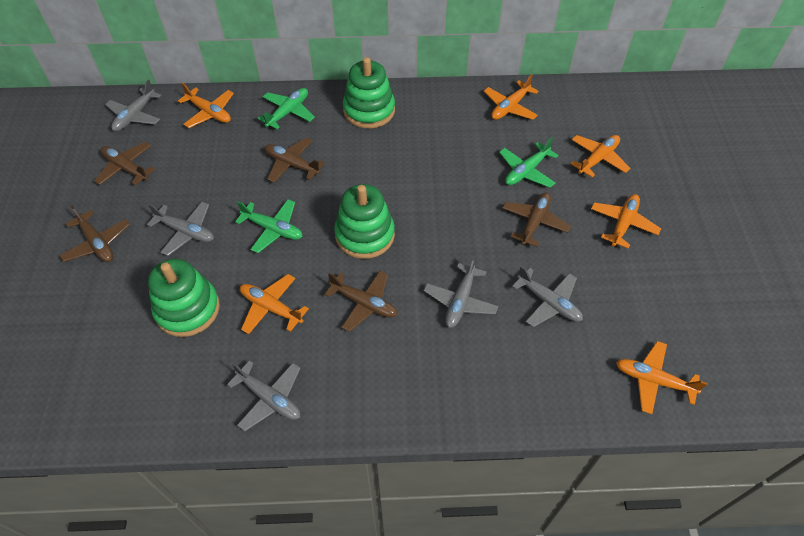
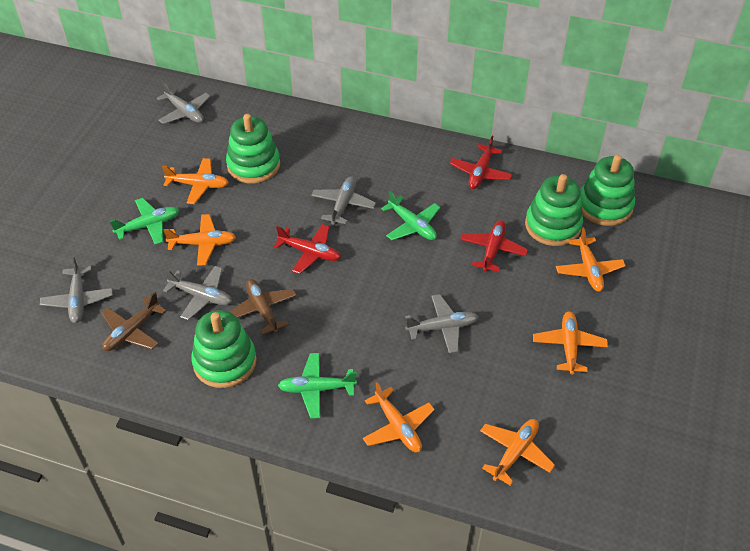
brown plane: 5 -> 2
green stacking toy: 3 -> 4
red plane: 0 -> 3

